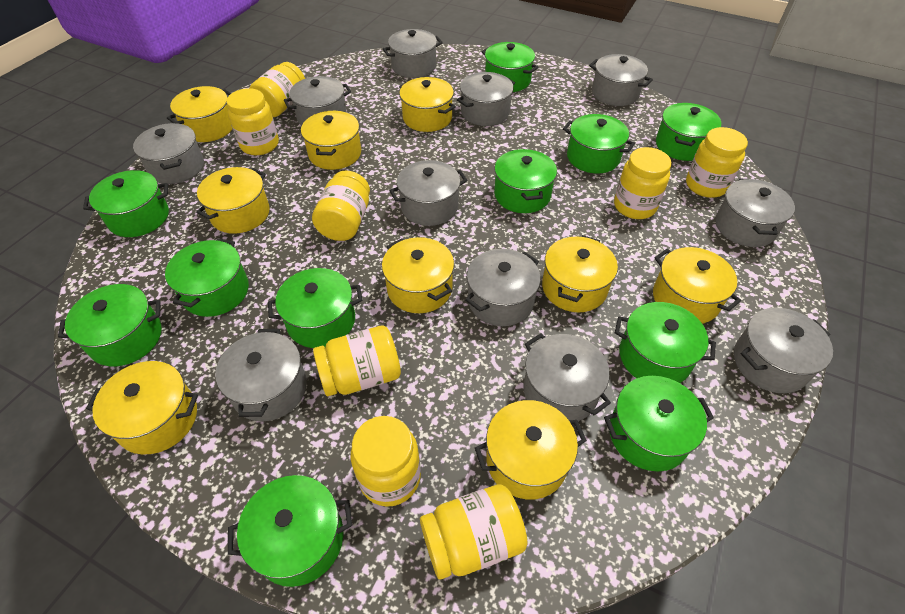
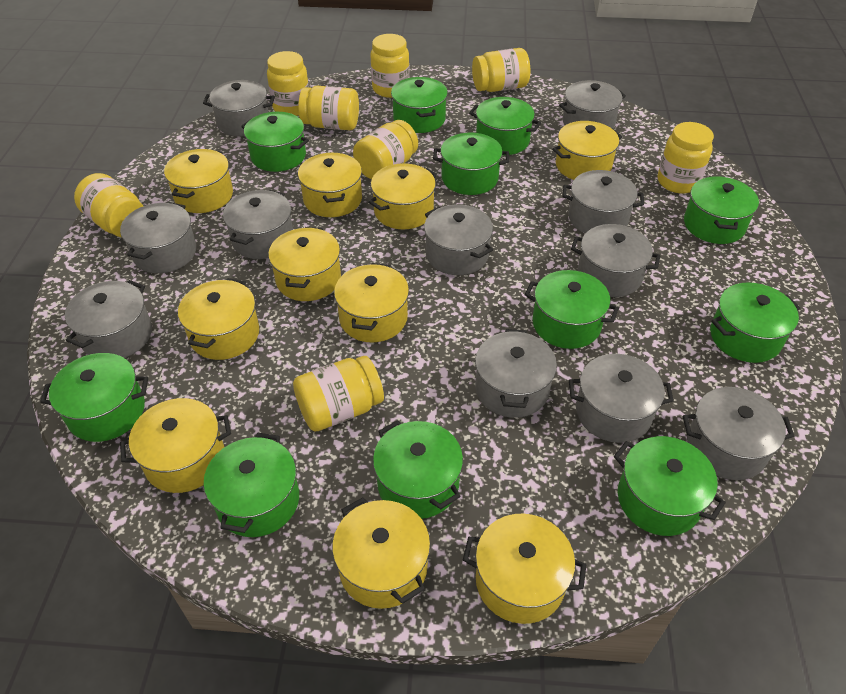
yellow pot: 9 -> 10

